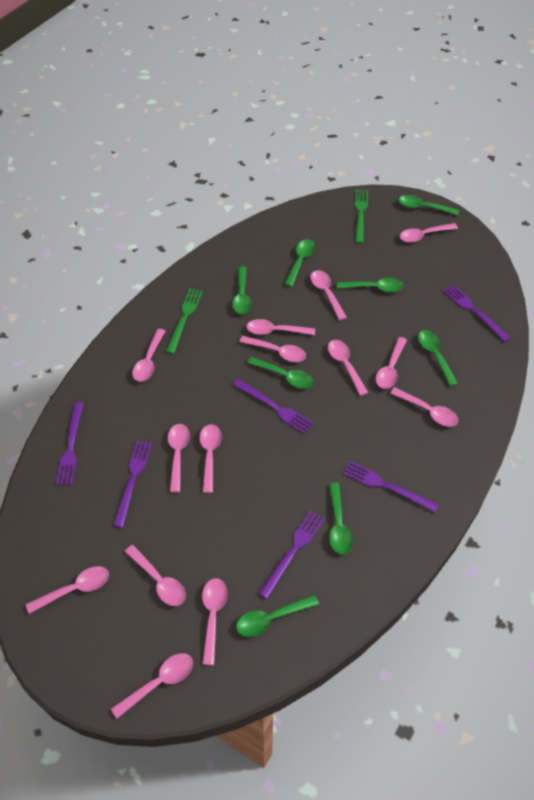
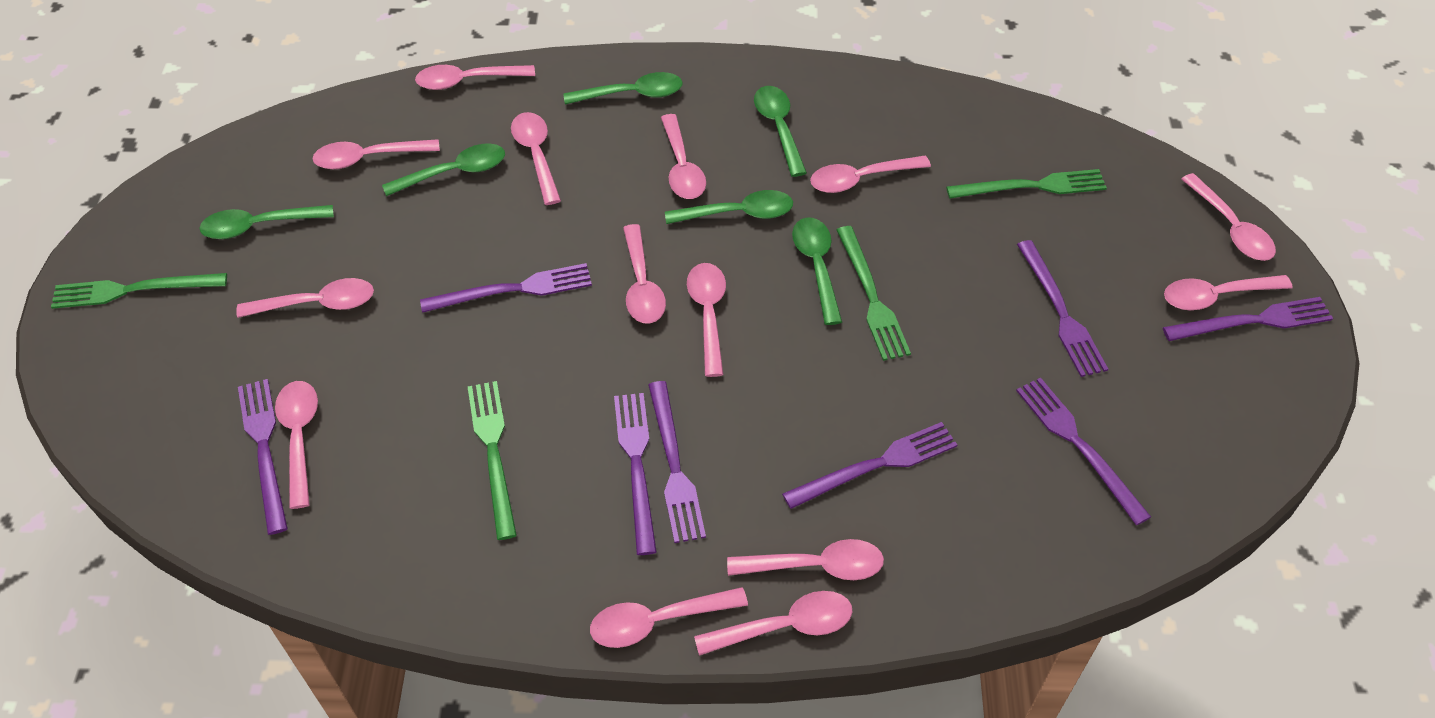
green fork: 2 -> 4
green spoon: 8 -> 6
purple fork: 6 -> 8

